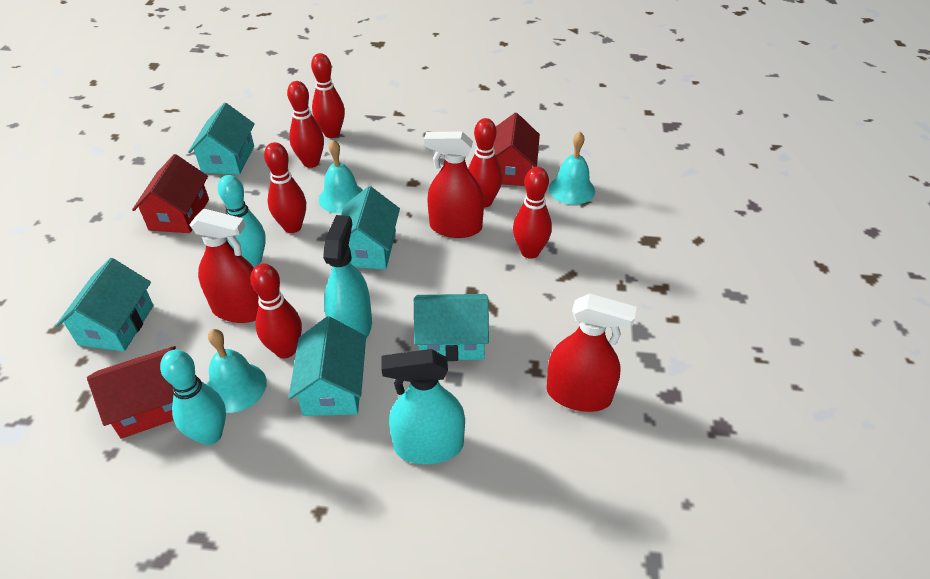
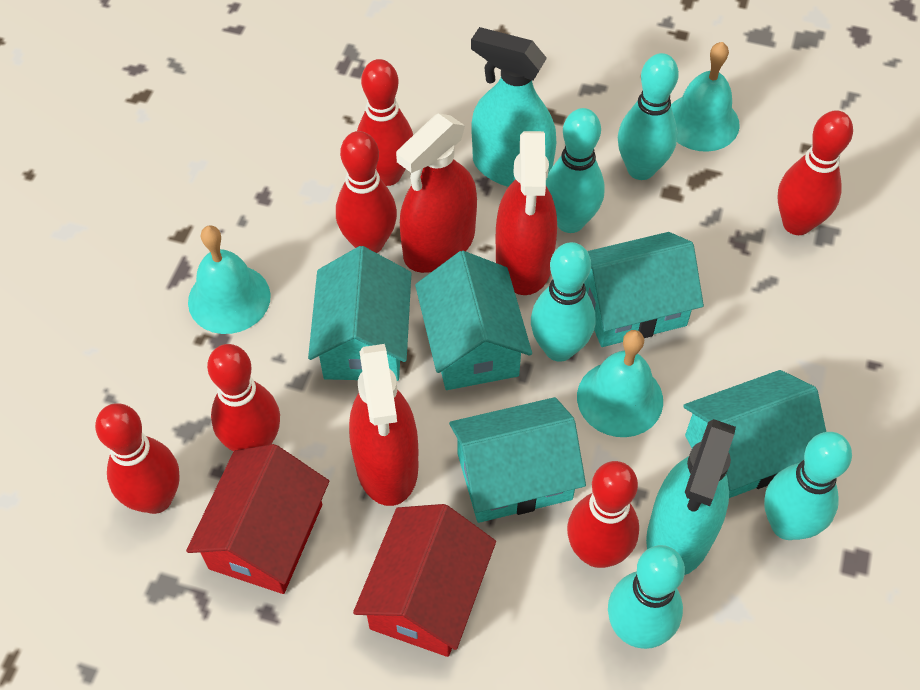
red house: 3 -> 2
turquoise bowling pin: 2 -> 5

